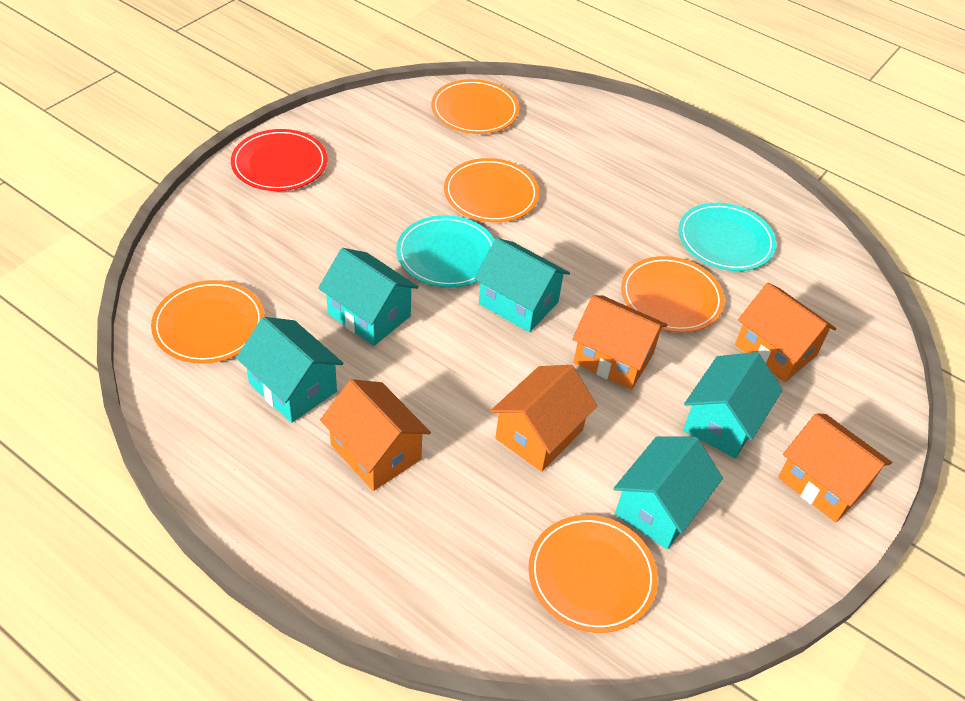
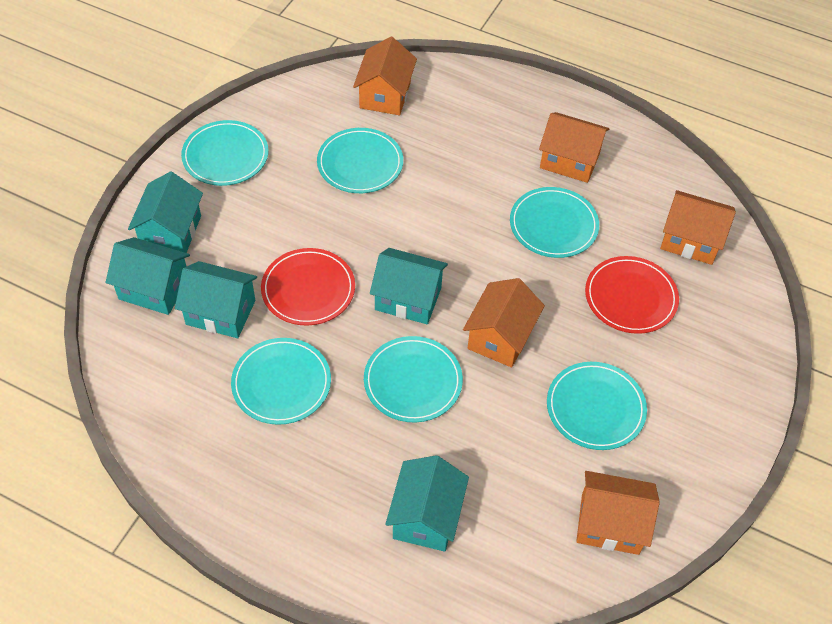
orange plate: 5 -> 0
red plate: 1 -> 2
turquoise plate: 2 -> 6

